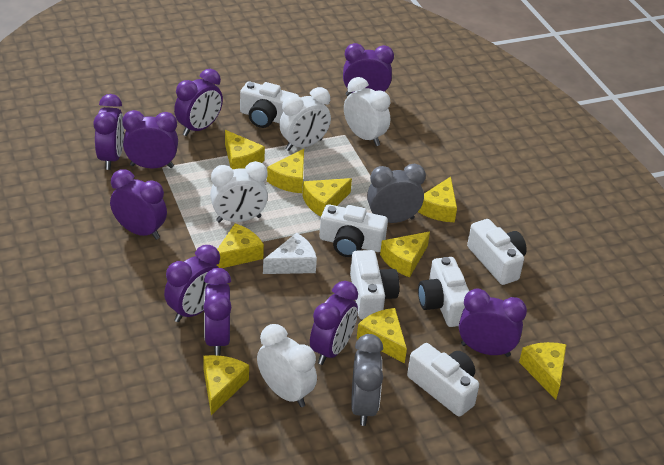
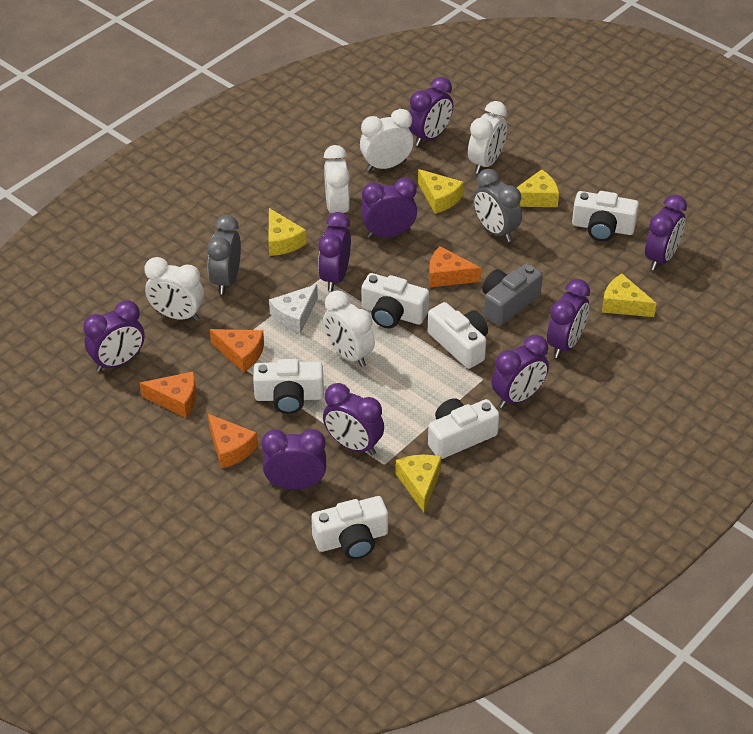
grey camera: 0 -> 1
orange cheese: 0 -> 4
white clock: 4 -> 5
yellow cheese: 9 -> 5

